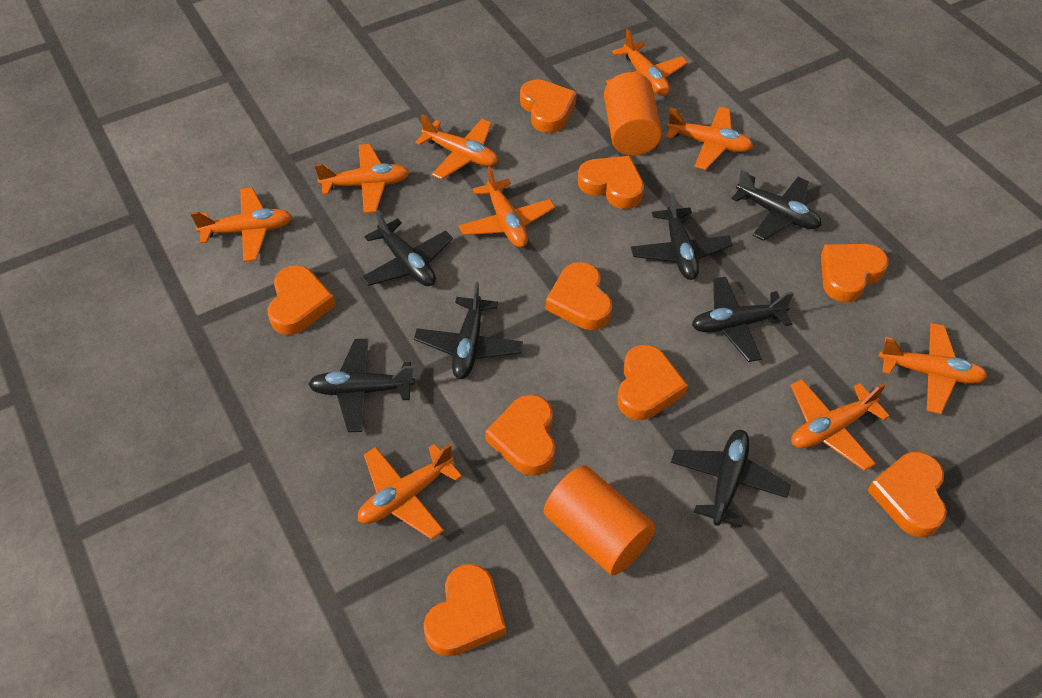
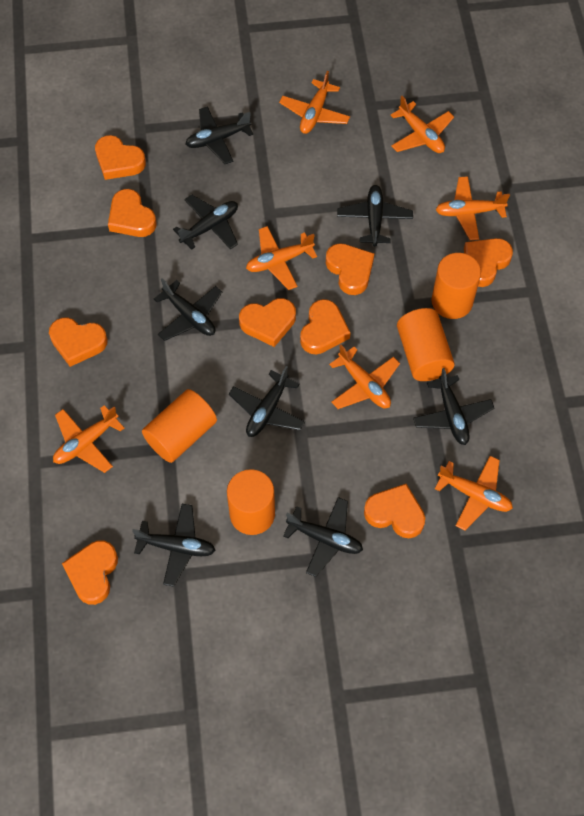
black plane: 7 -> 8
orange cylinder: 2 -> 4
orange plane: 9 -> 7

